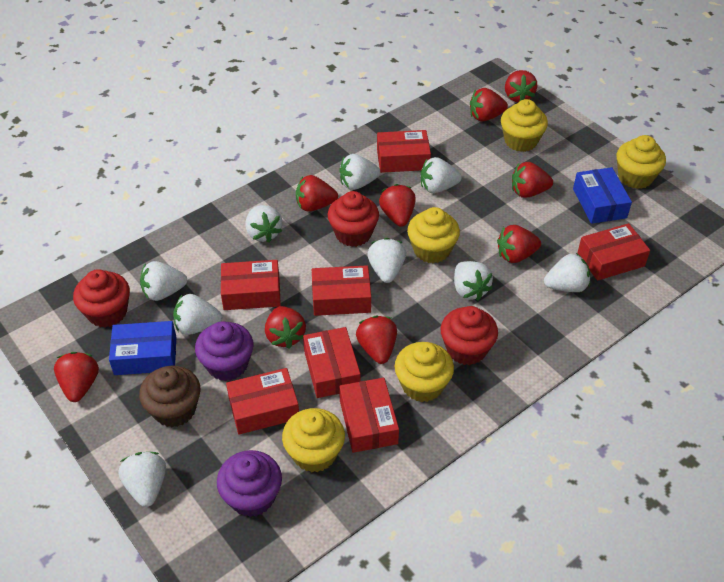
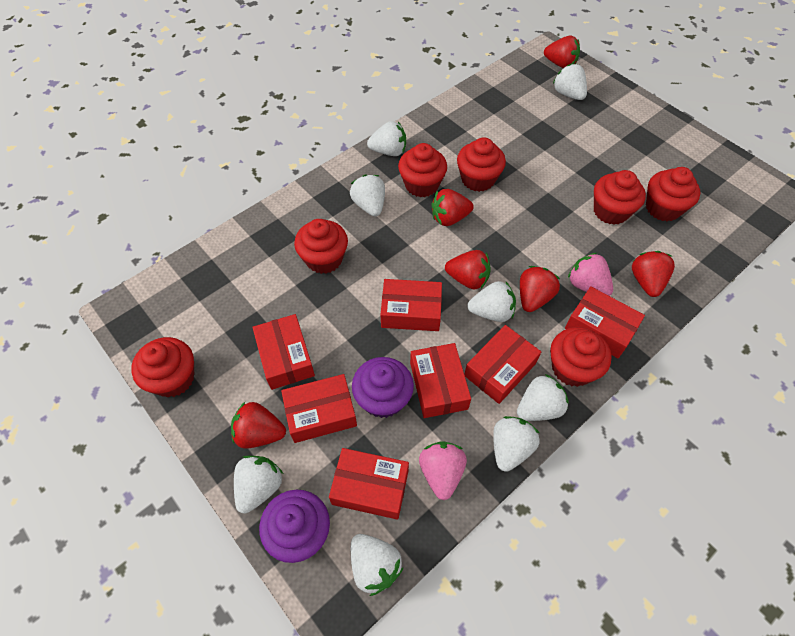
blue box: 2 -> 0
brown cupcake: 1 -> 0
pink strawberry: 0 -> 2
red cupcake: 3 -> 7
red strawberry: 9 -> 6
white strawberry: 9 -> 8
yellow cupcake: 5 -> 0

